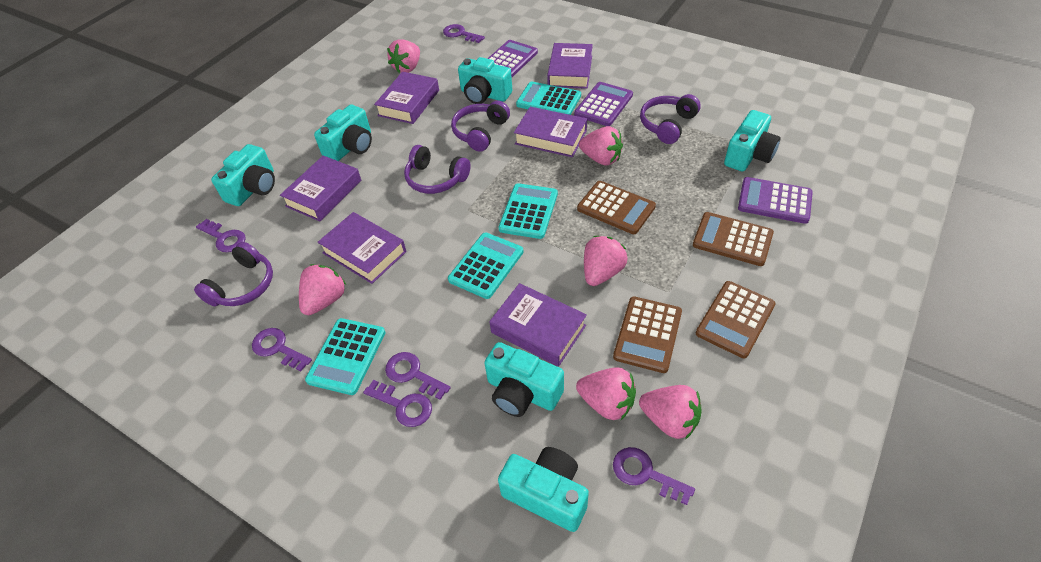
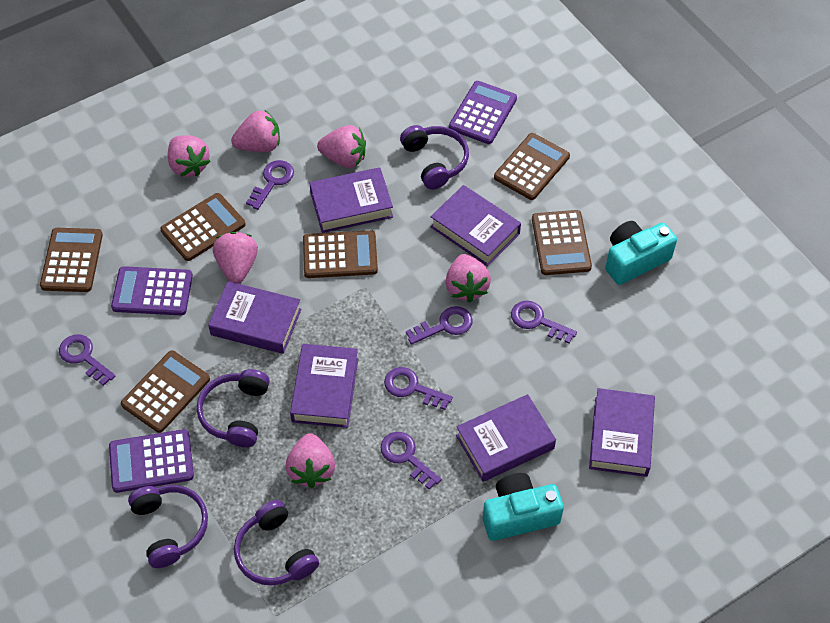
brown calculator: 4 -> 6
turquoise calculator: 4 -> 0
turquoise camera: 6 -> 2

